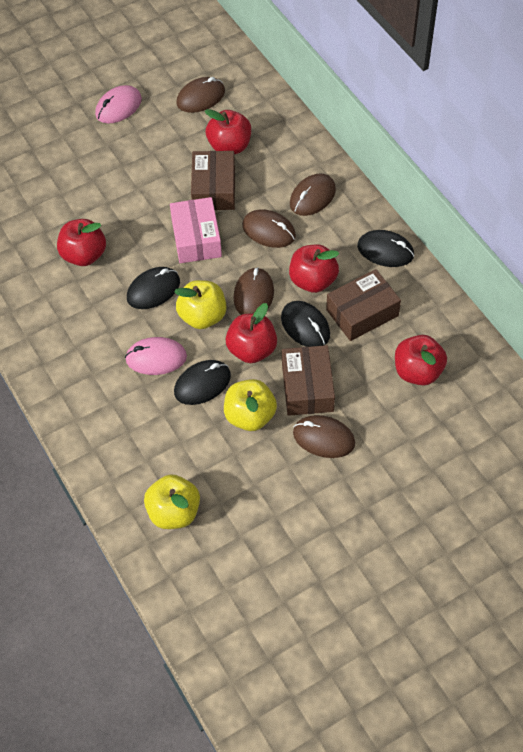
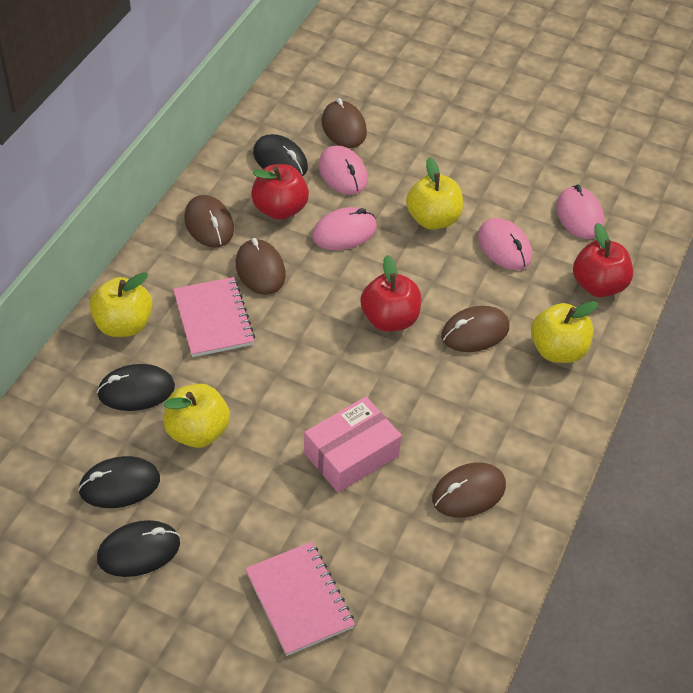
brown box: 3 -> 0
pink mouse: 2 -> 4
pink notebook: 0 -> 2
red apple: 5 -> 3
yellow apple: 3 -> 4

